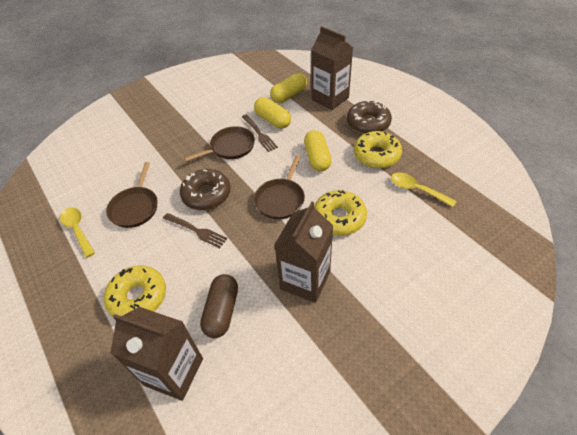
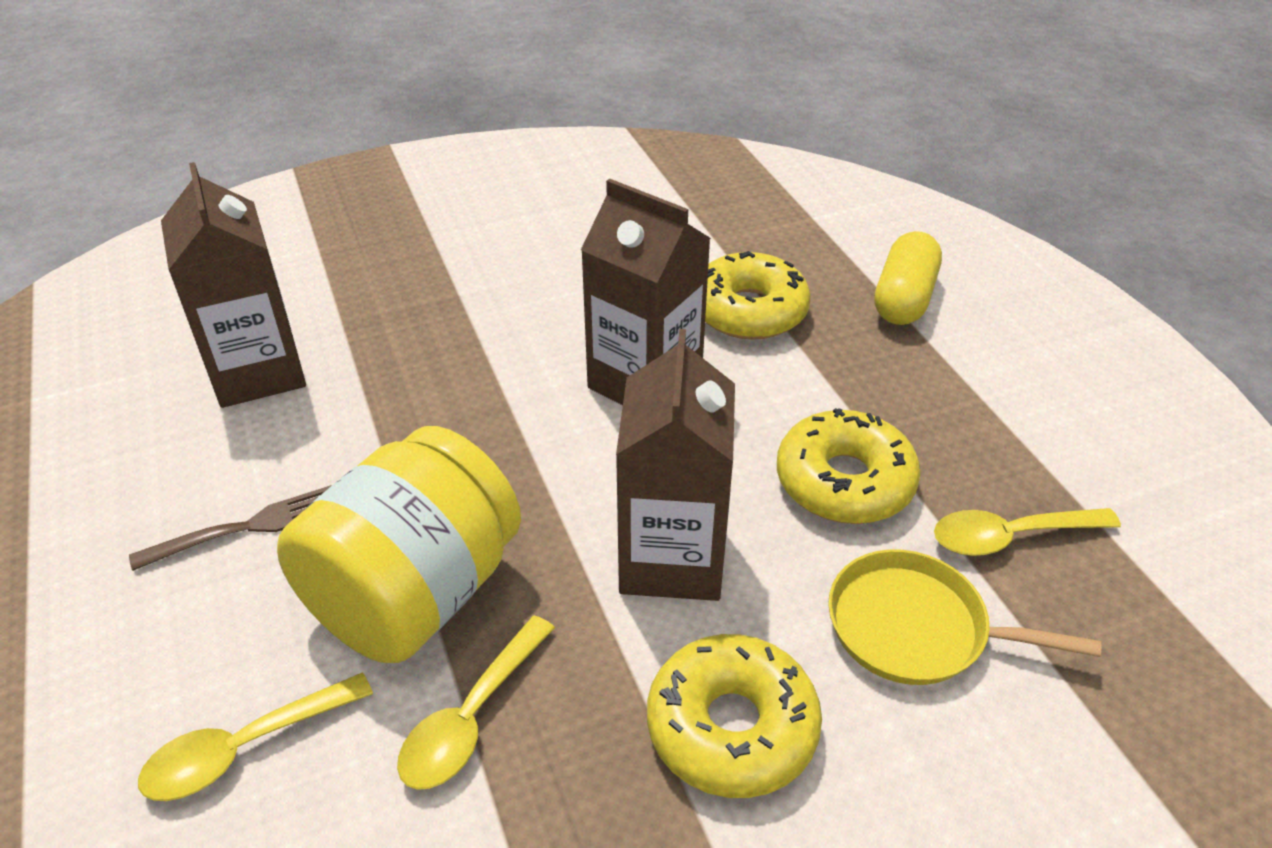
brown capsule: 1 -> 0
brown donut: 2 -> 0
brown fork: 2 -> 1
brown pan: 3 -> 0
yellow capsule: 3 -> 1
yellow jar: 0 -> 1
yellow pan: 0 -> 1
yellow spoon: 2 -> 3

